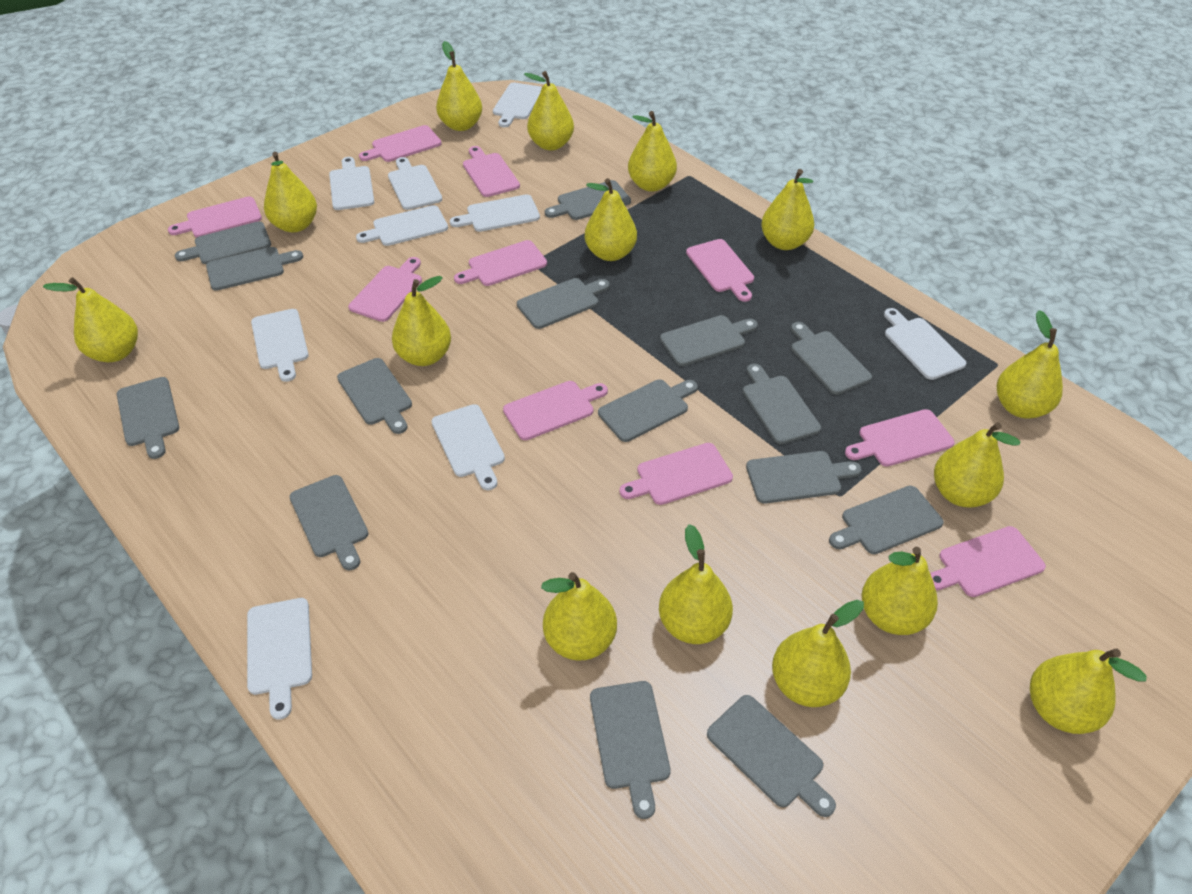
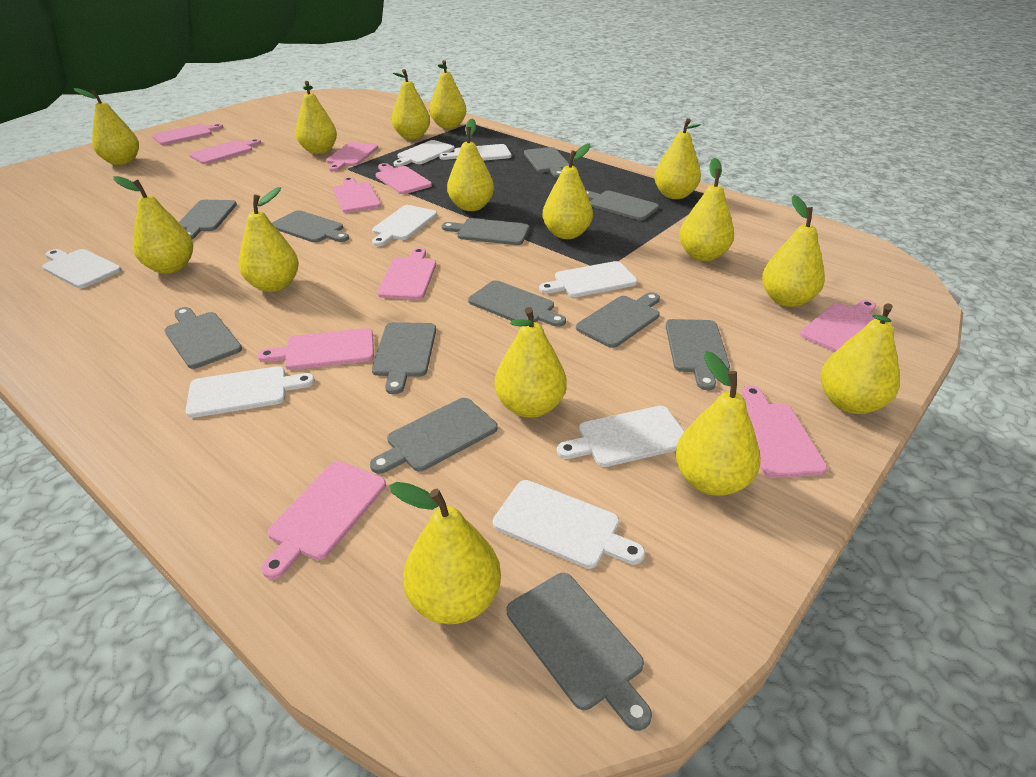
grey cutting board: 15 -> 12
white cutting board: 9 -> 8

